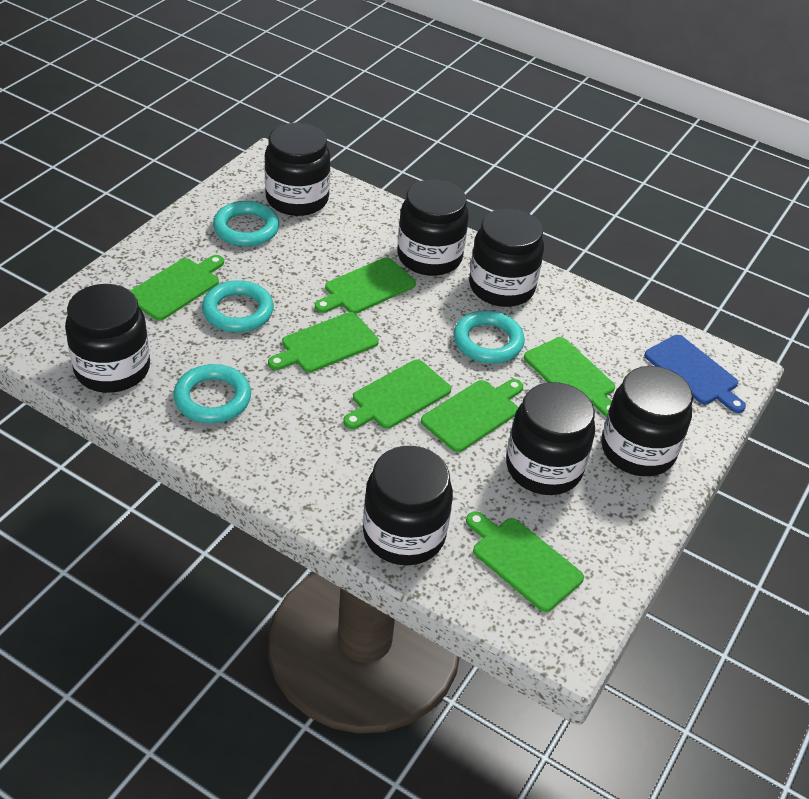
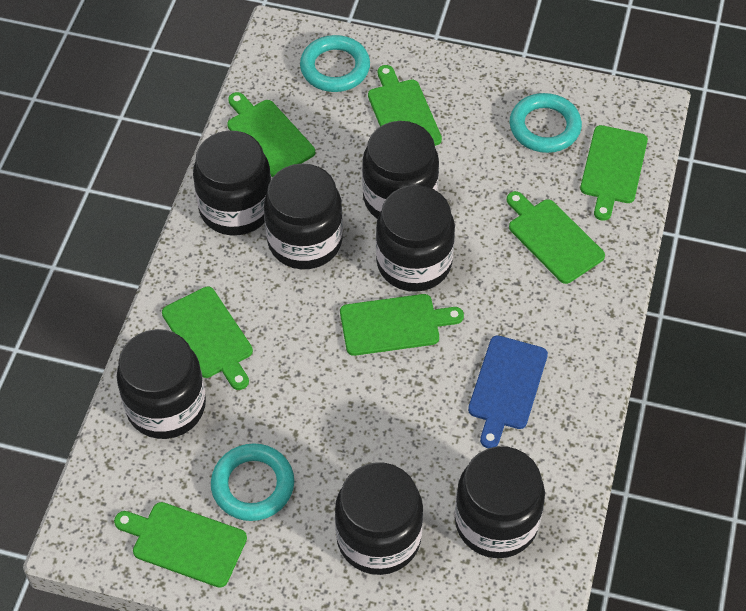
turquoise ring: 4 -> 3

